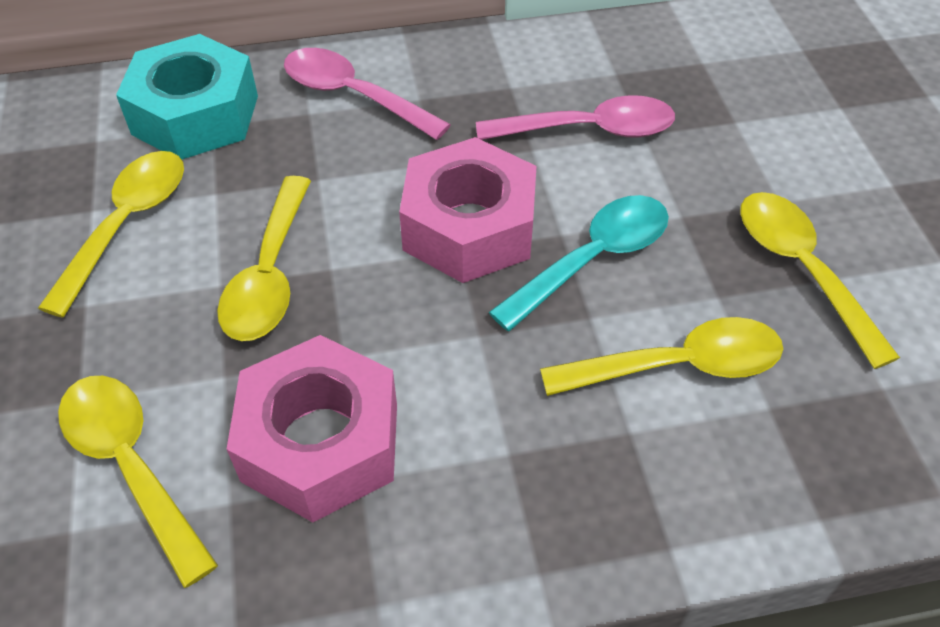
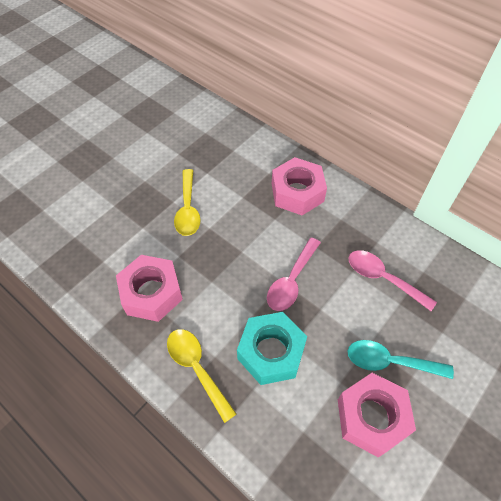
pink nut: 2 -> 3
yellow spoon: 5 -> 2

